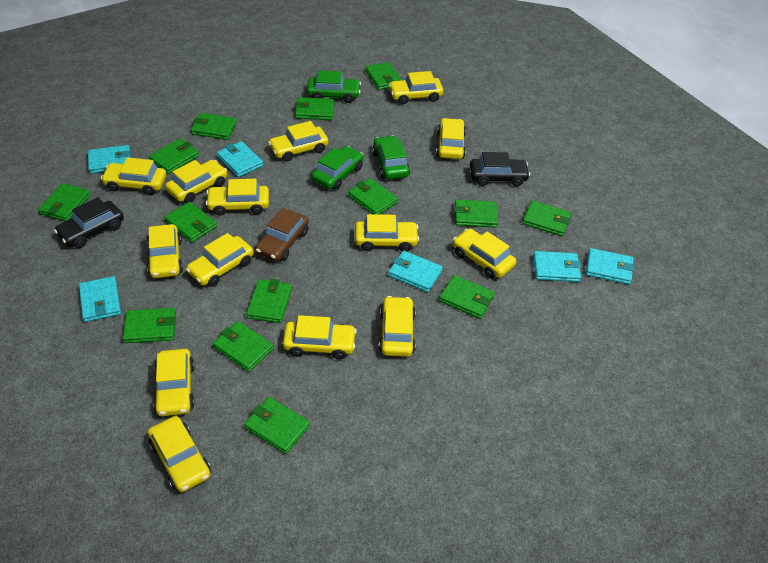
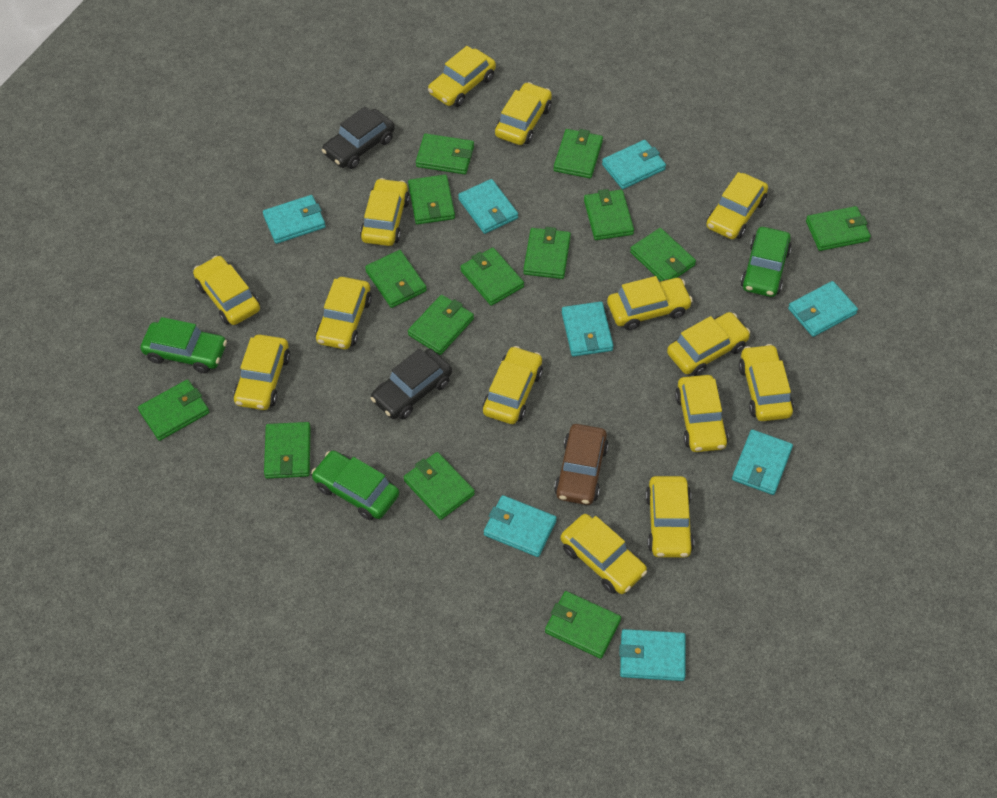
turquoise wallet: 6 -> 8

